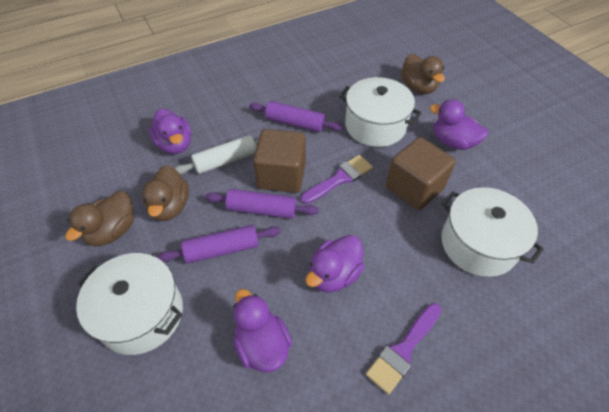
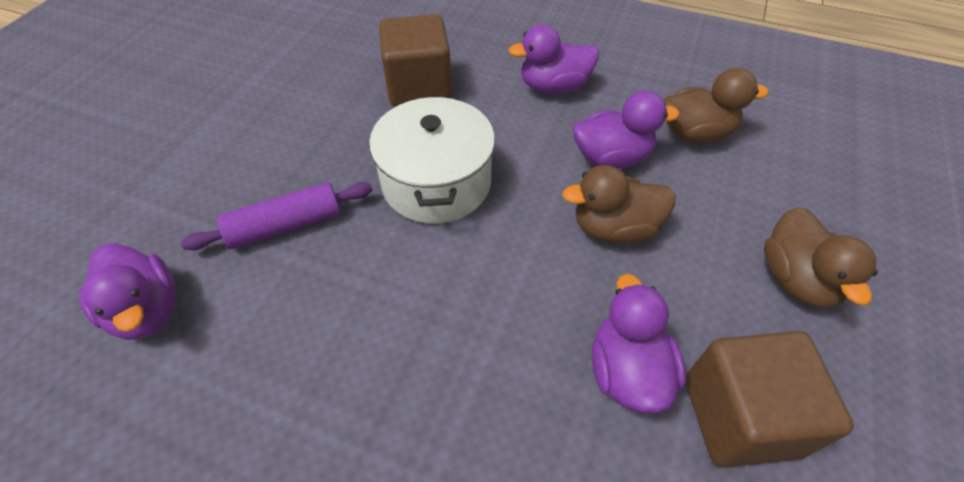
purple brush: 2 -> 0
purple rolling pin: 3 -> 1
white pot: 3 -> 1
white rolling pin: 1 -> 0

